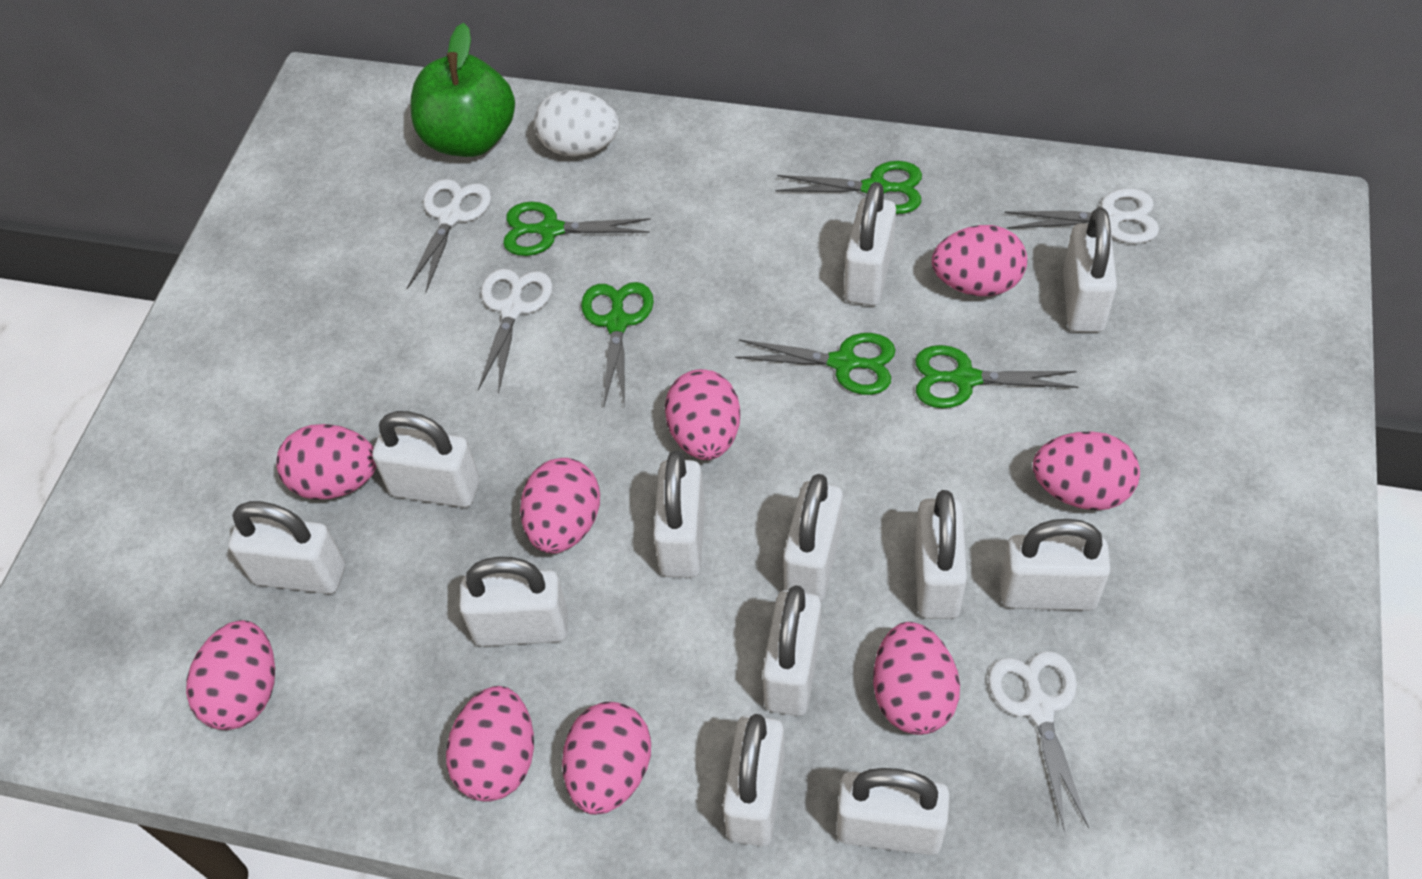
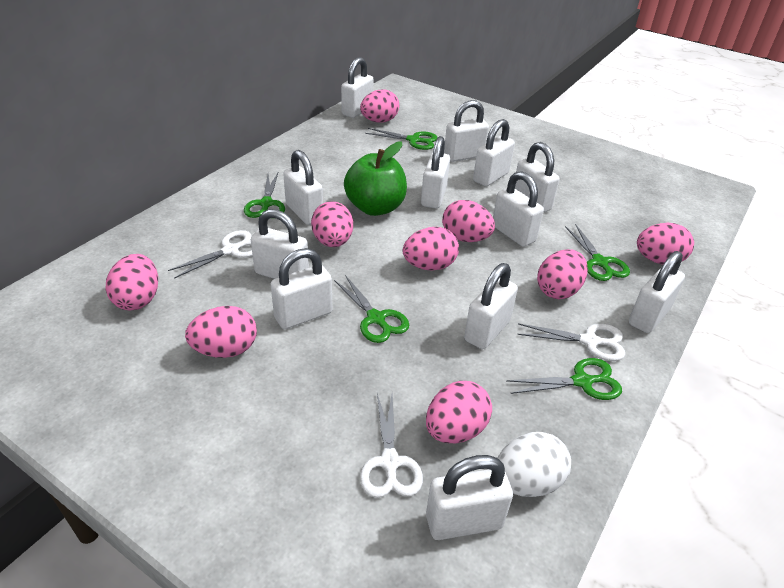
white scissors: 4 -> 3

